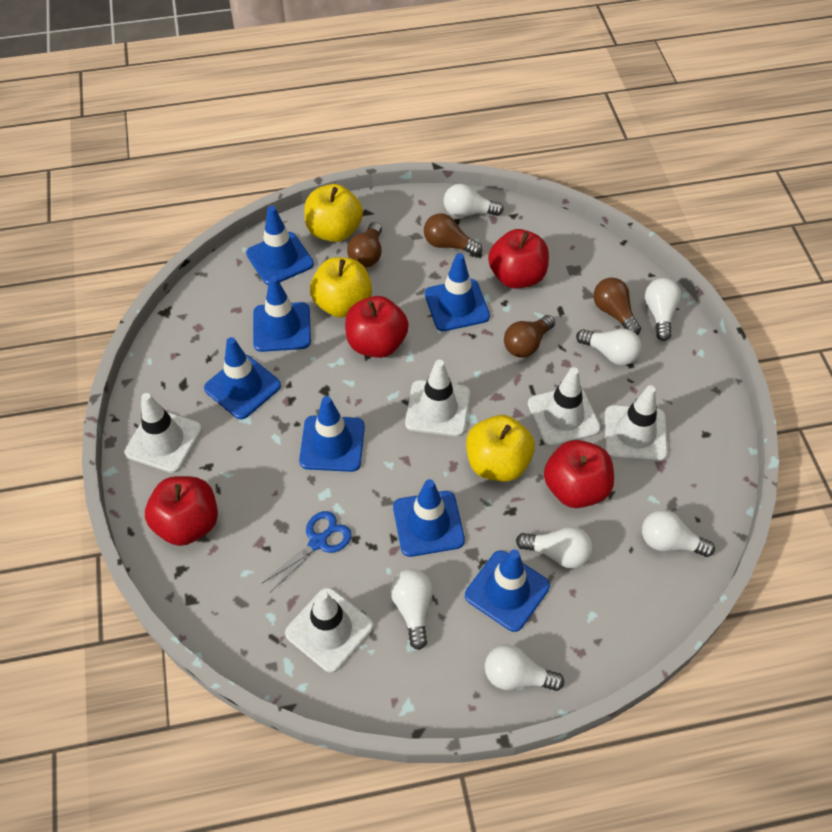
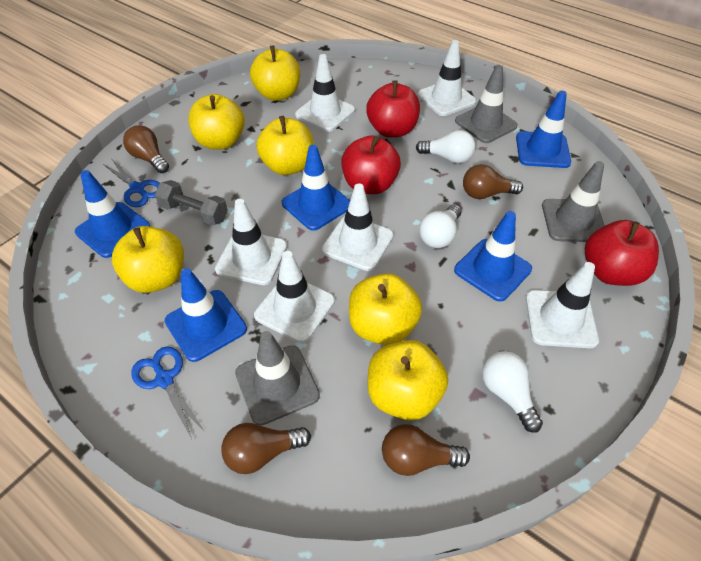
blue scissors: 1 -> 2
blue traffic cone: 7 -> 5
grey dumbbell: 0 -> 1
grey traffic cone: 0 -> 3
red apple: 4 -> 3
white light bulb: 7 -> 3
white traffic cone: 5 -> 6
yellow apple: 3 -> 6

